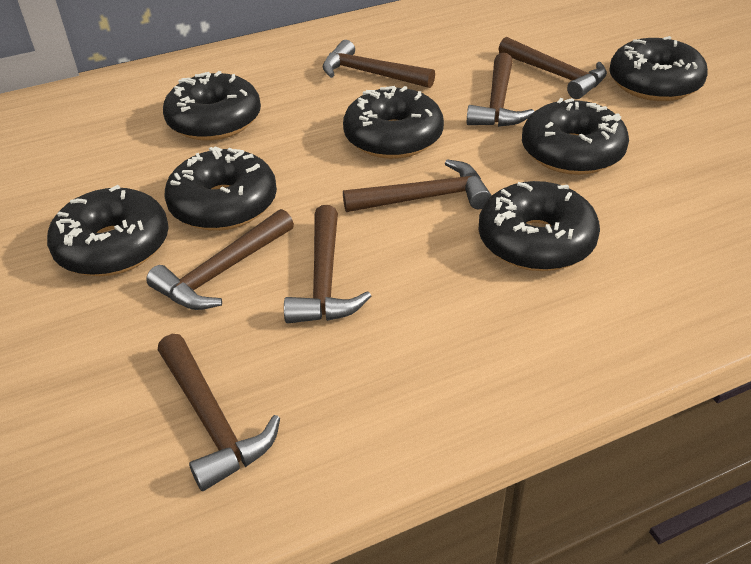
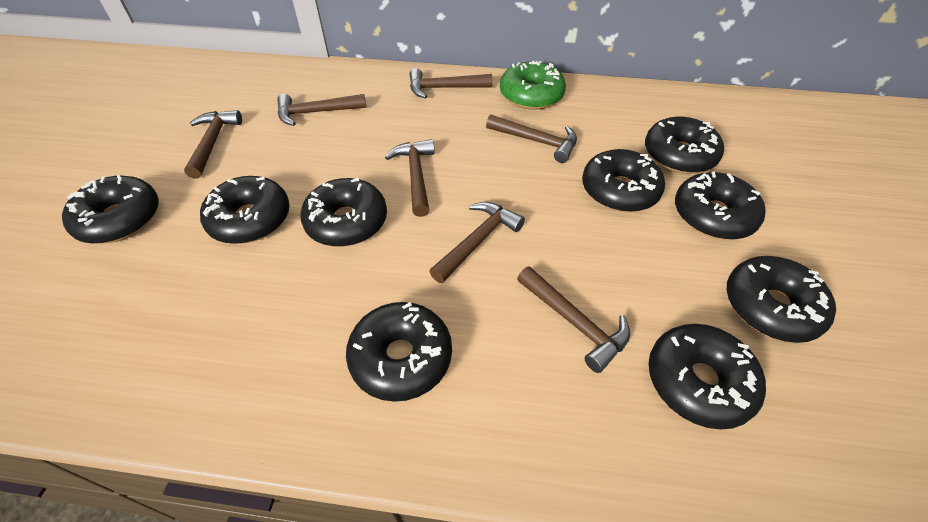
black donut: 7 -> 9
green donut: 0 -> 1

